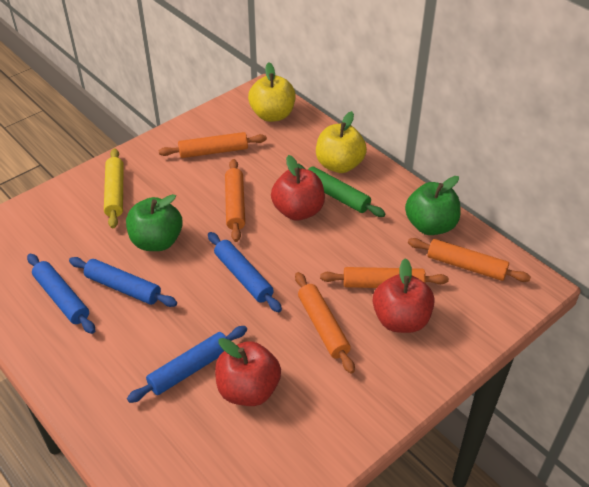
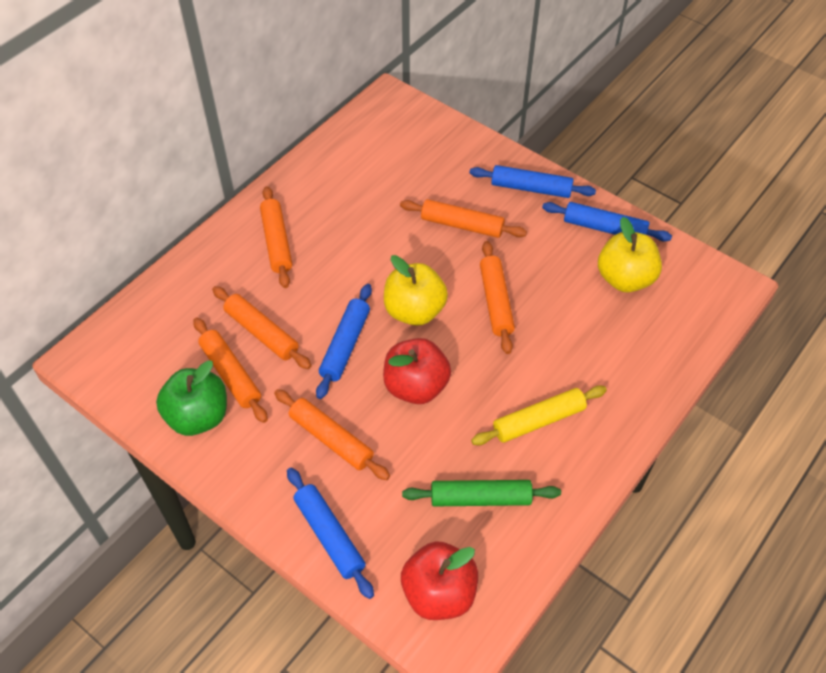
green apple: 2 -> 1
orange rolling pin: 5 -> 6
red apple: 3 -> 2

